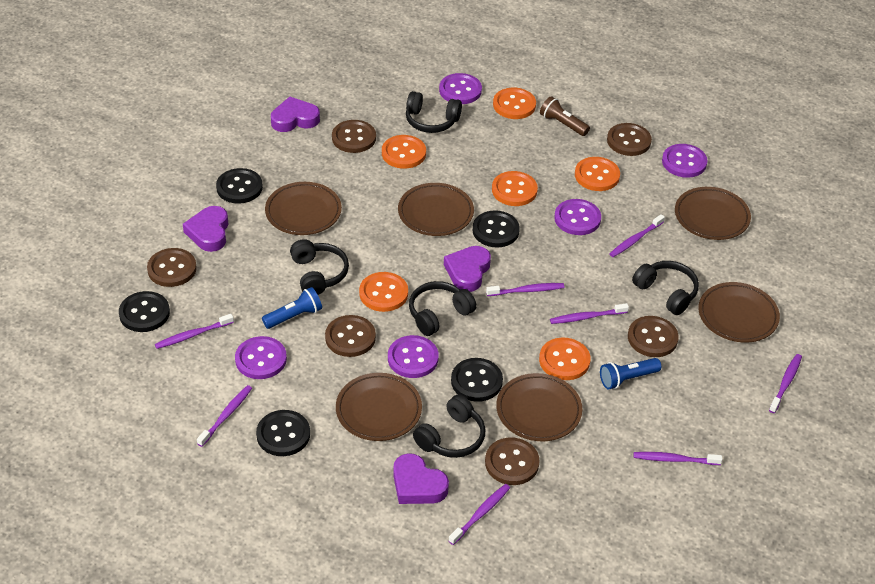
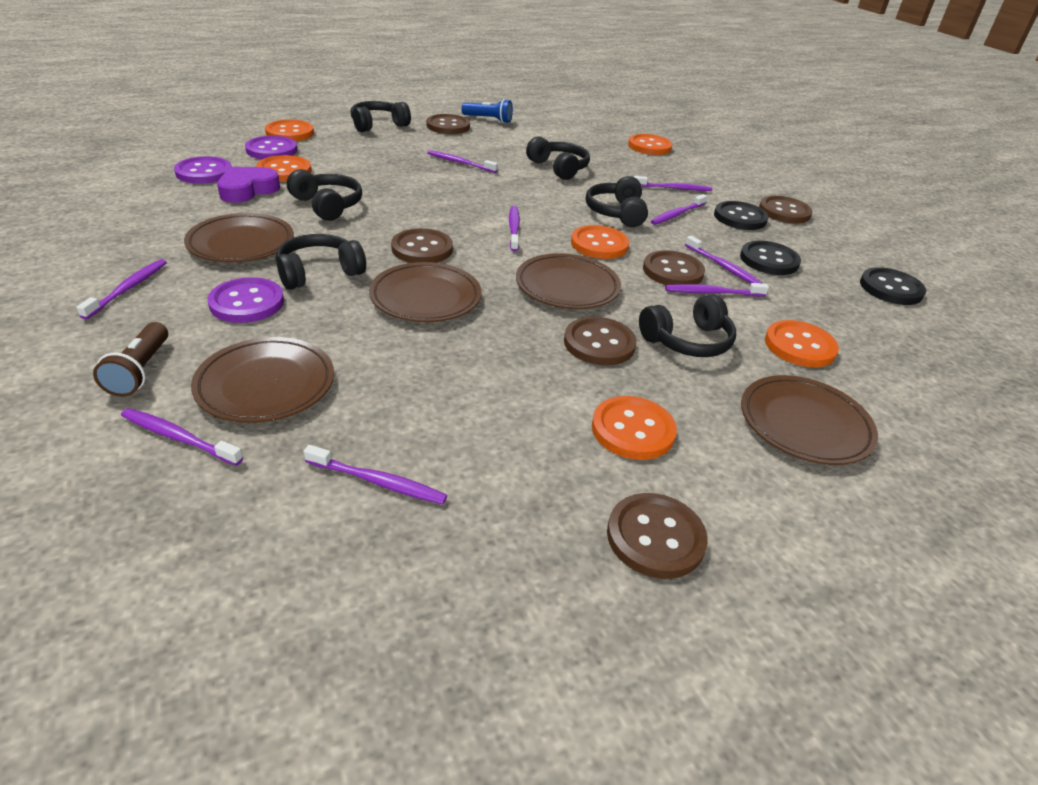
black button: 5 -> 3
black headphones: 5 -> 6
blue flashlight: 2 -> 1
brown plate: 6 -> 5
purple button: 5 -> 3
purple heart: 4 -> 1
purple toothbrush: 8 -> 9

